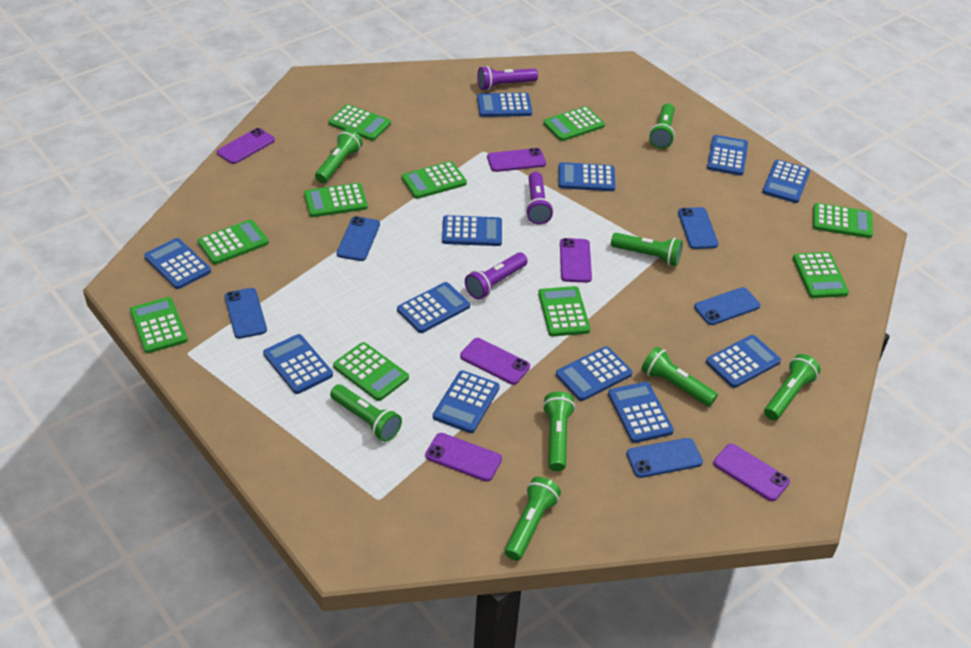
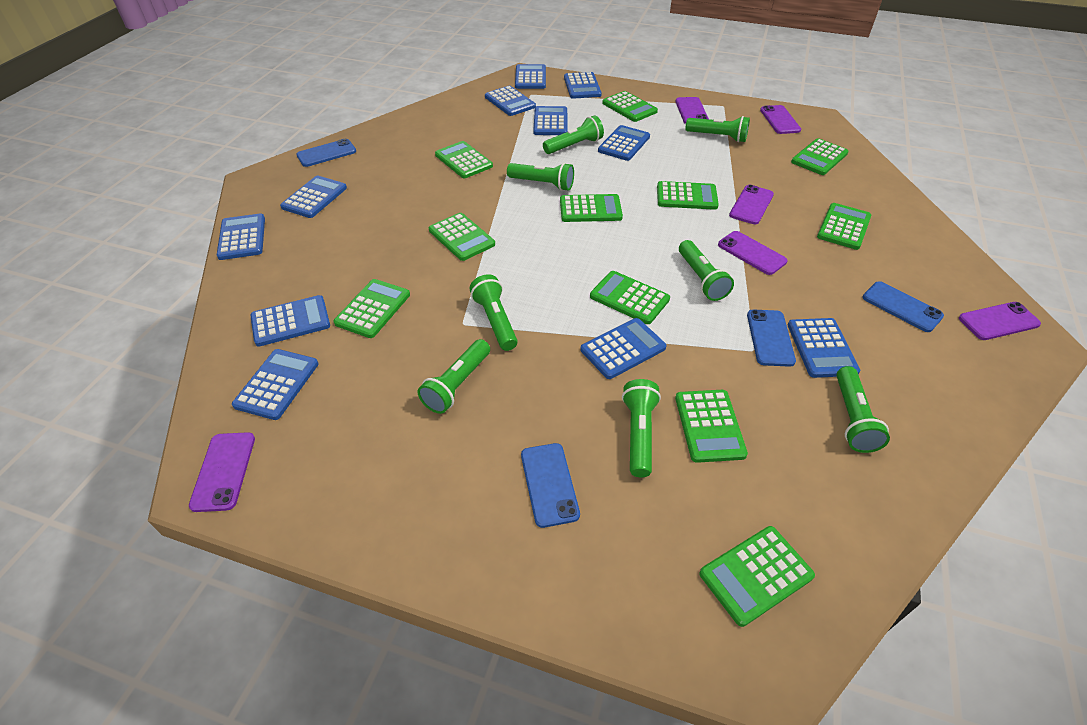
blue calculator: 12 -> 11
blue phone: 5 -> 4
green calculator: 10 -> 11
purple flashlight: 3 -> 0

